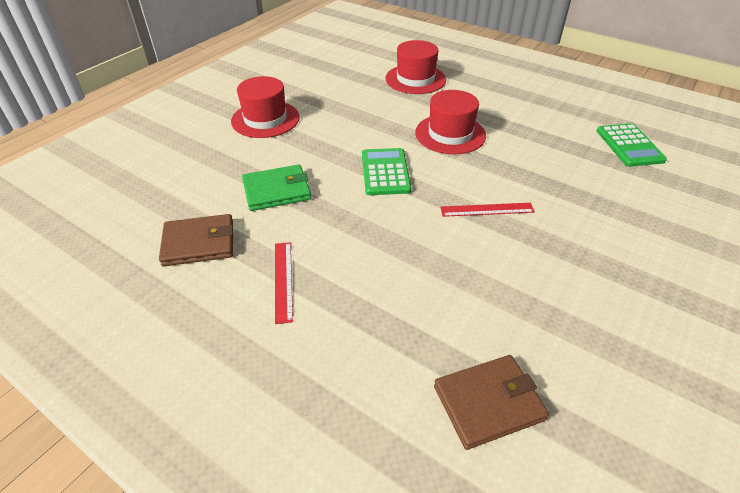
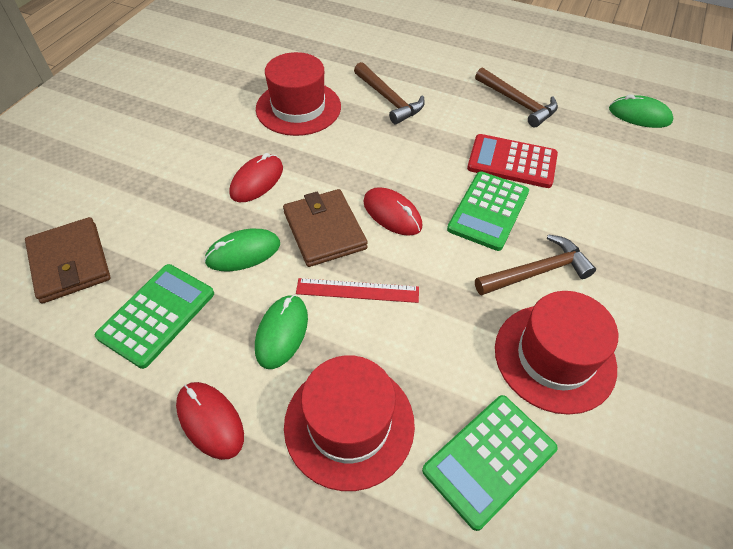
brown hammer: 0 -> 3
green calculator: 2 -> 3
green mouse: 0 -> 3
green wallet: 1 -> 0
red calculator: 0 -> 1
red mouse: 0 -> 3
red ruler: 2 -> 1

